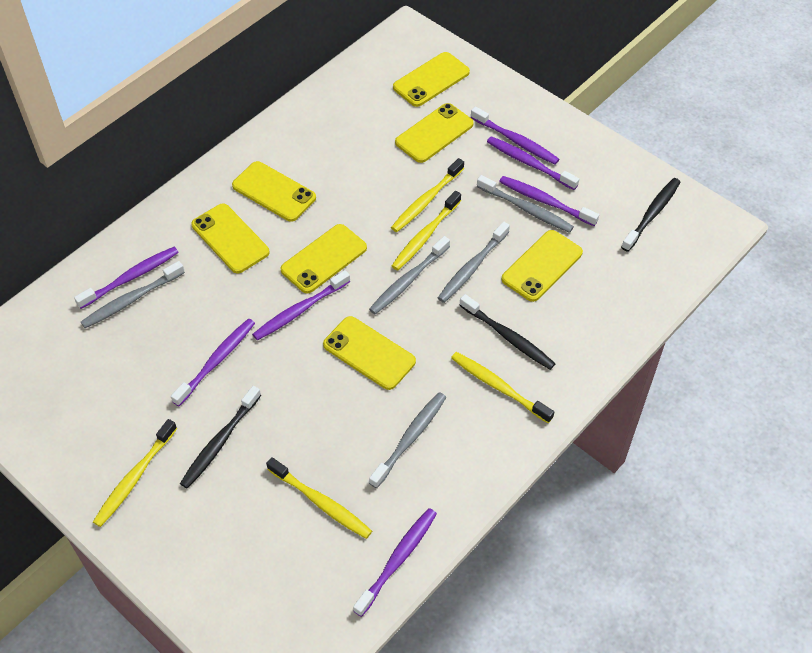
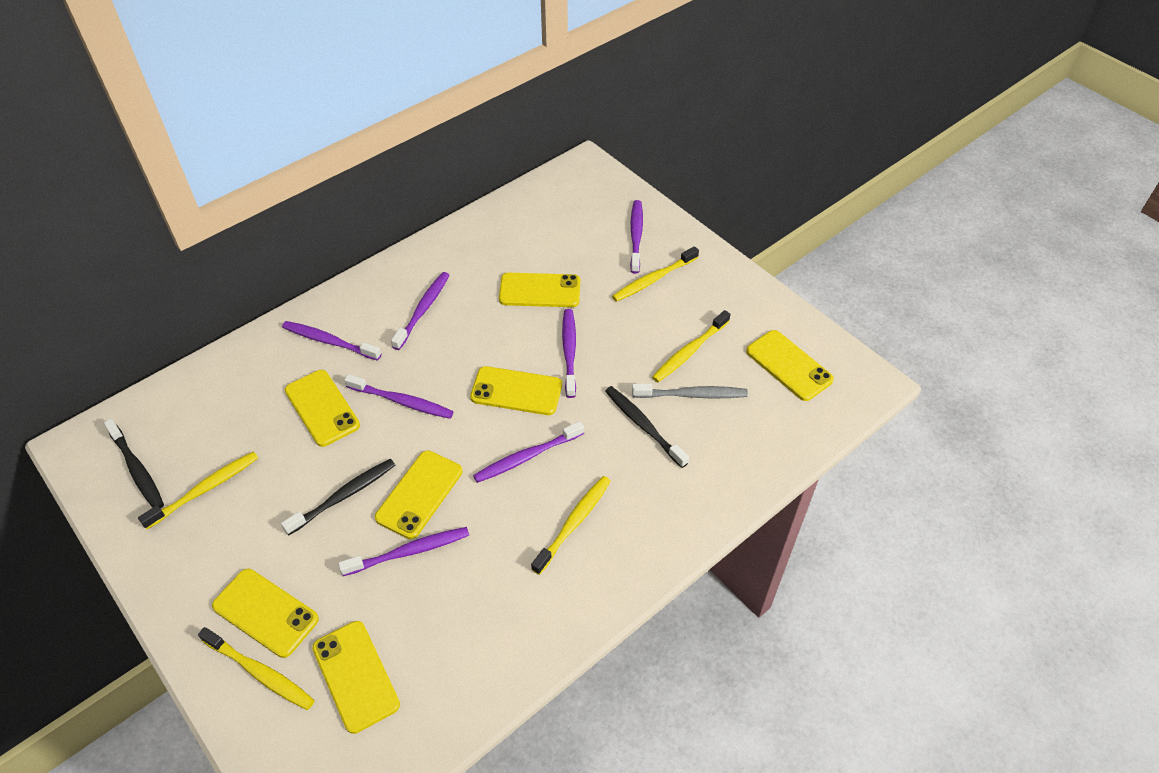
grey toothbrush: 5 -> 1

